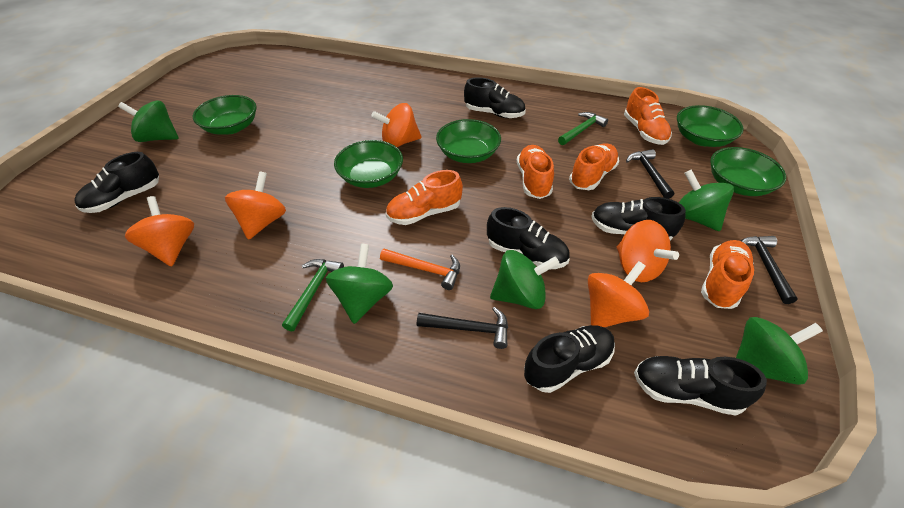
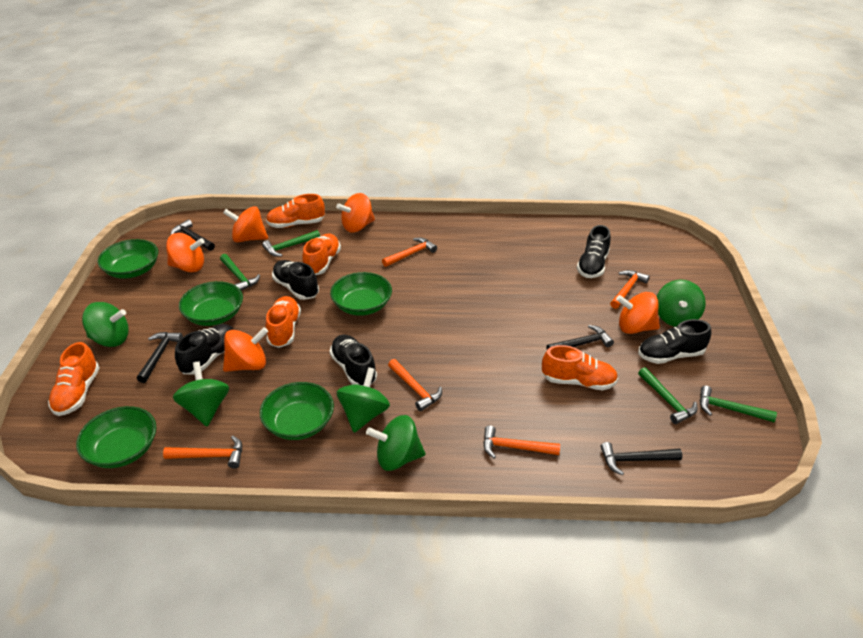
black hammer: 3 -> 4
black shoe: 6 -> 5
green hammer: 2 -> 4
orange hammer: 1 -> 5

